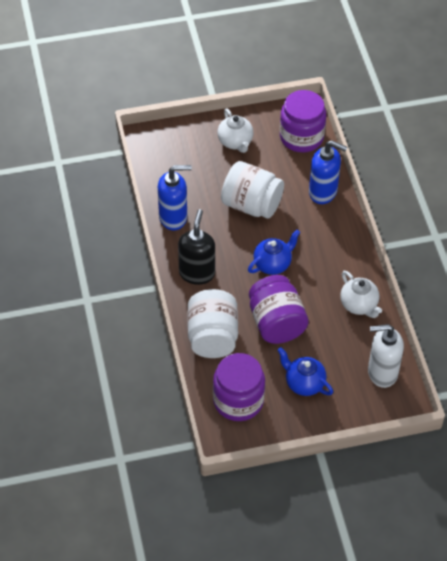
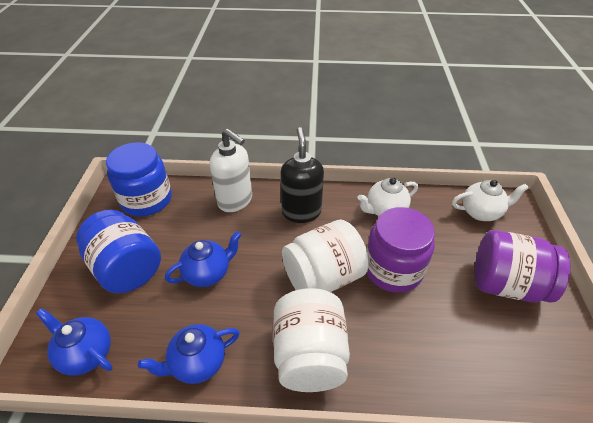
blue jar: 0 -> 2
blue soap dispenser: 2 -> 0
blue teapot: 2 -> 3
purple jar: 3 -> 2

